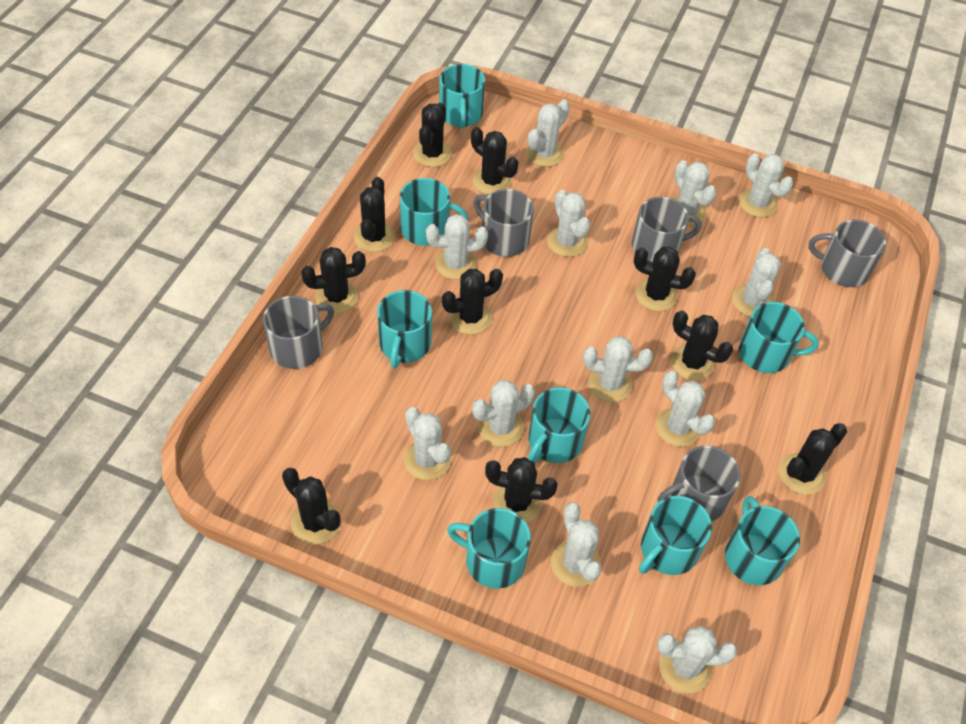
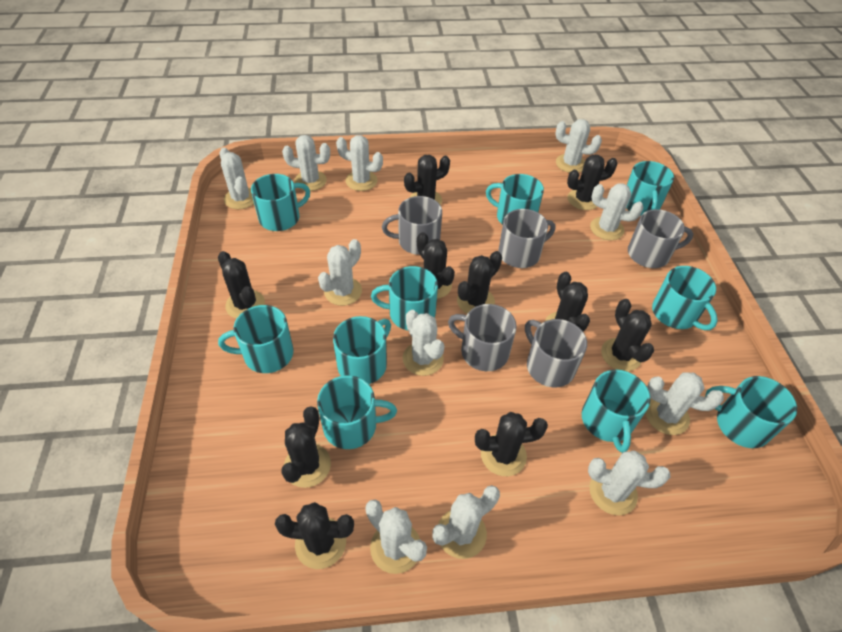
turquoise mug: 8 -> 10
white cactus: 12 -> 11

